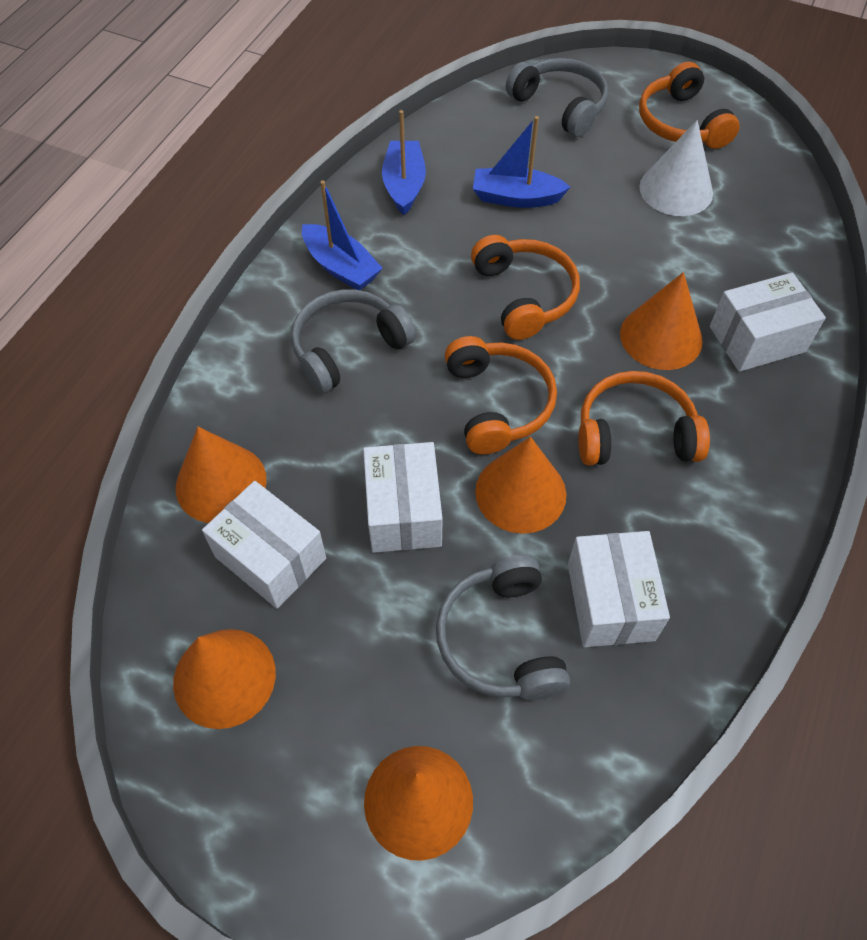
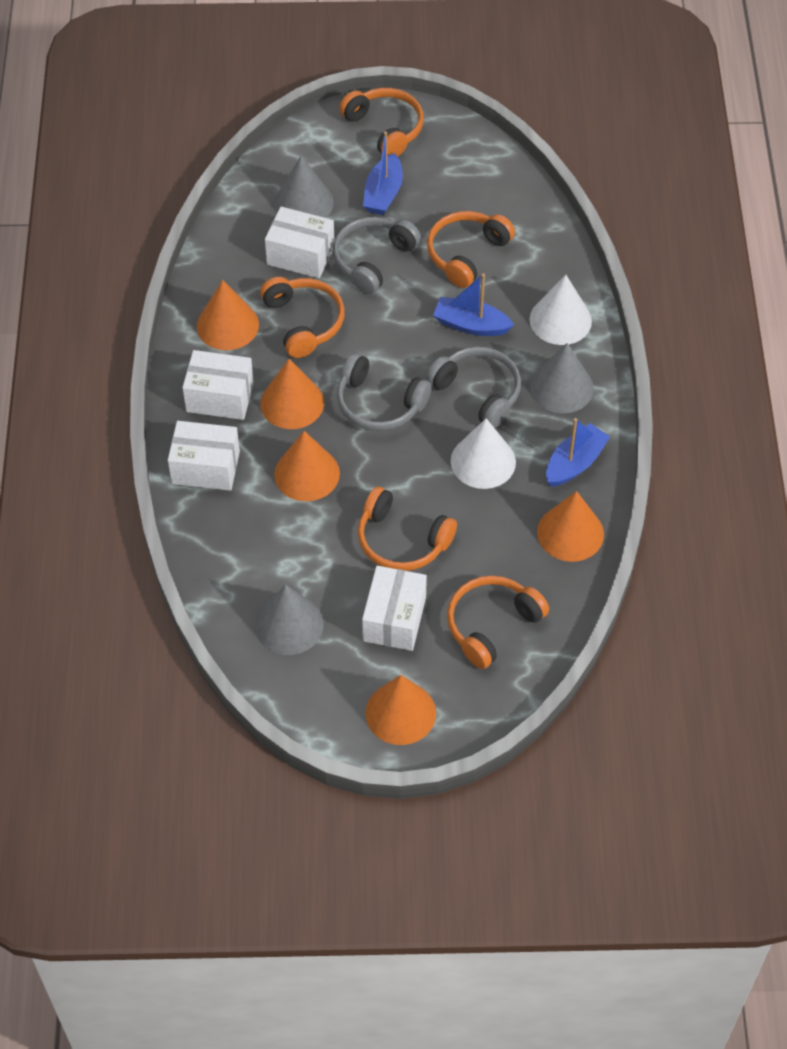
grey cone: 0 -> 3
orange headphones: 4 -> 5
white cone: 1 -> 2

